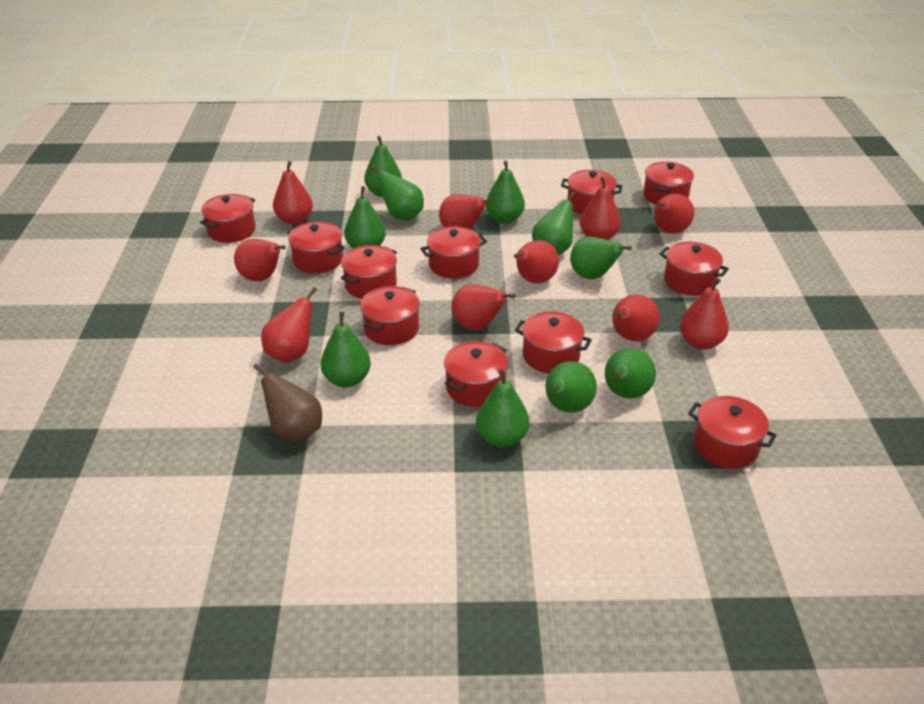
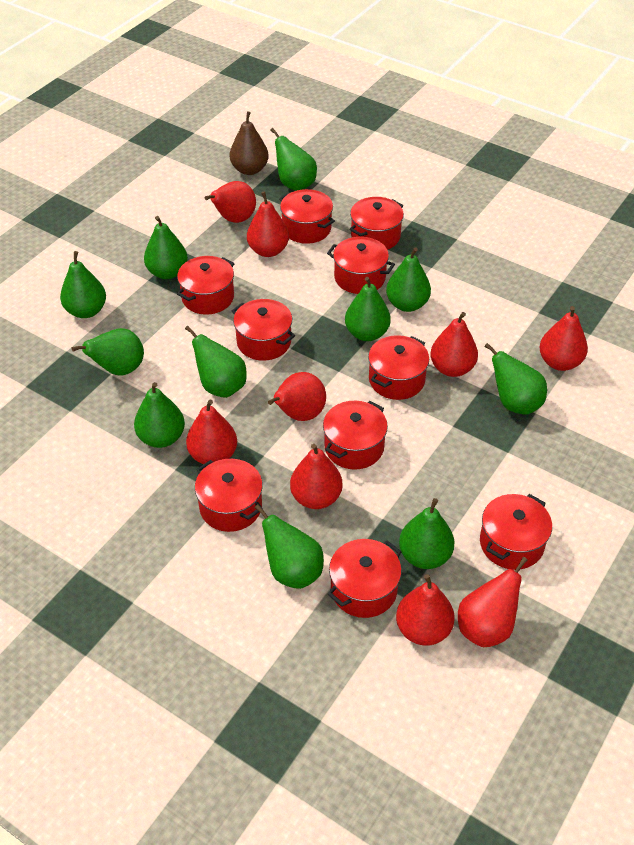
green pear: 10 -> 11
red pear: 10 -> 9
red pot: 11 -> 10

